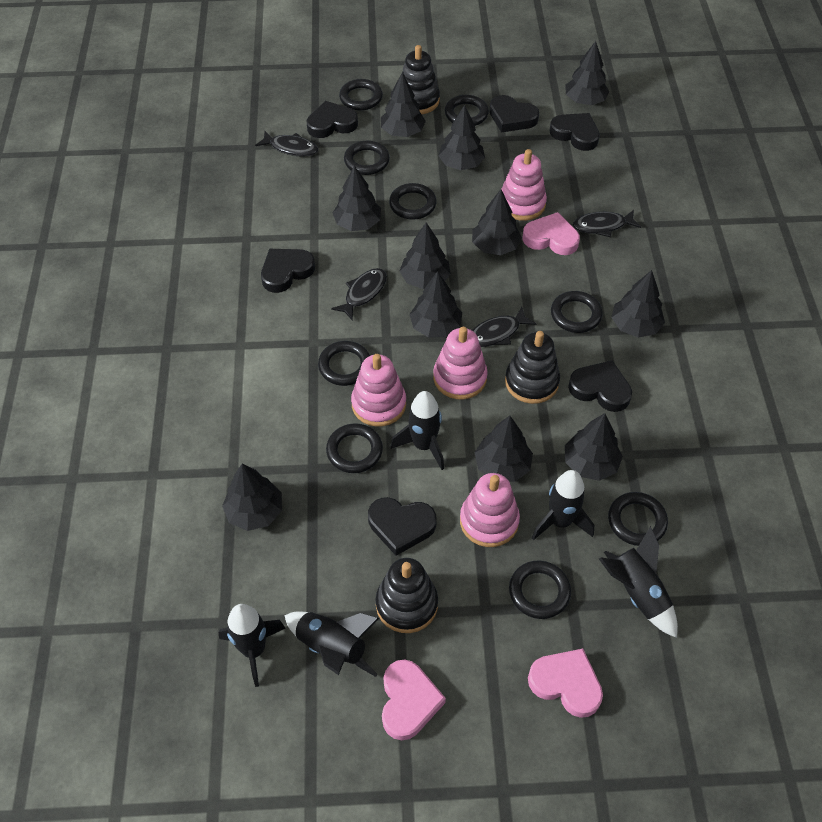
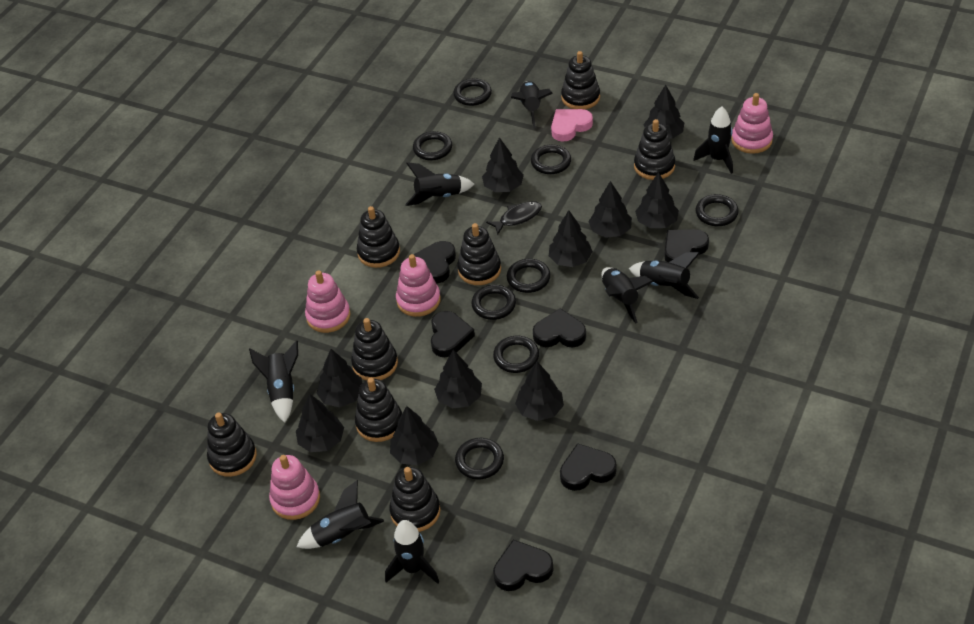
black fish: 4 -> 1
black ring: 9 -> 8
black rocket: 5 -> 8
black stacking toy: 3 -> 8
black tree: 11 -> 10
pink heart: 3 -> 1

